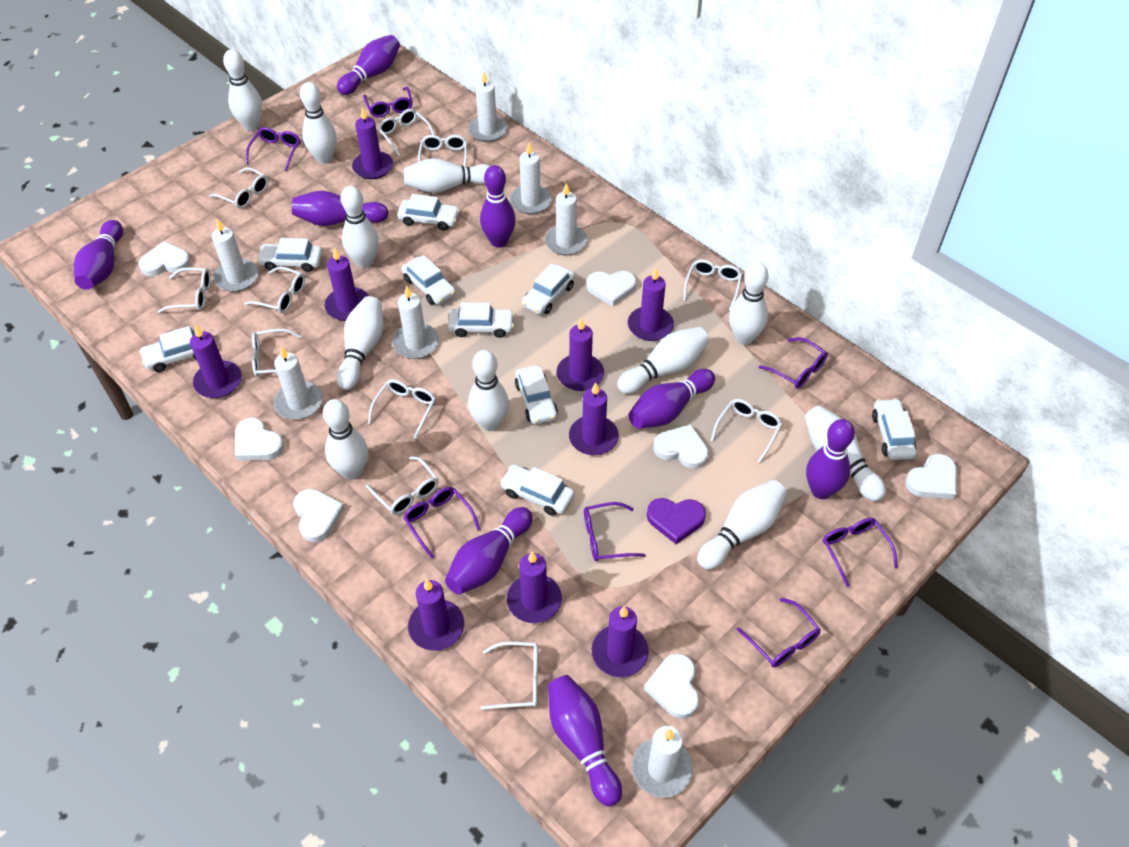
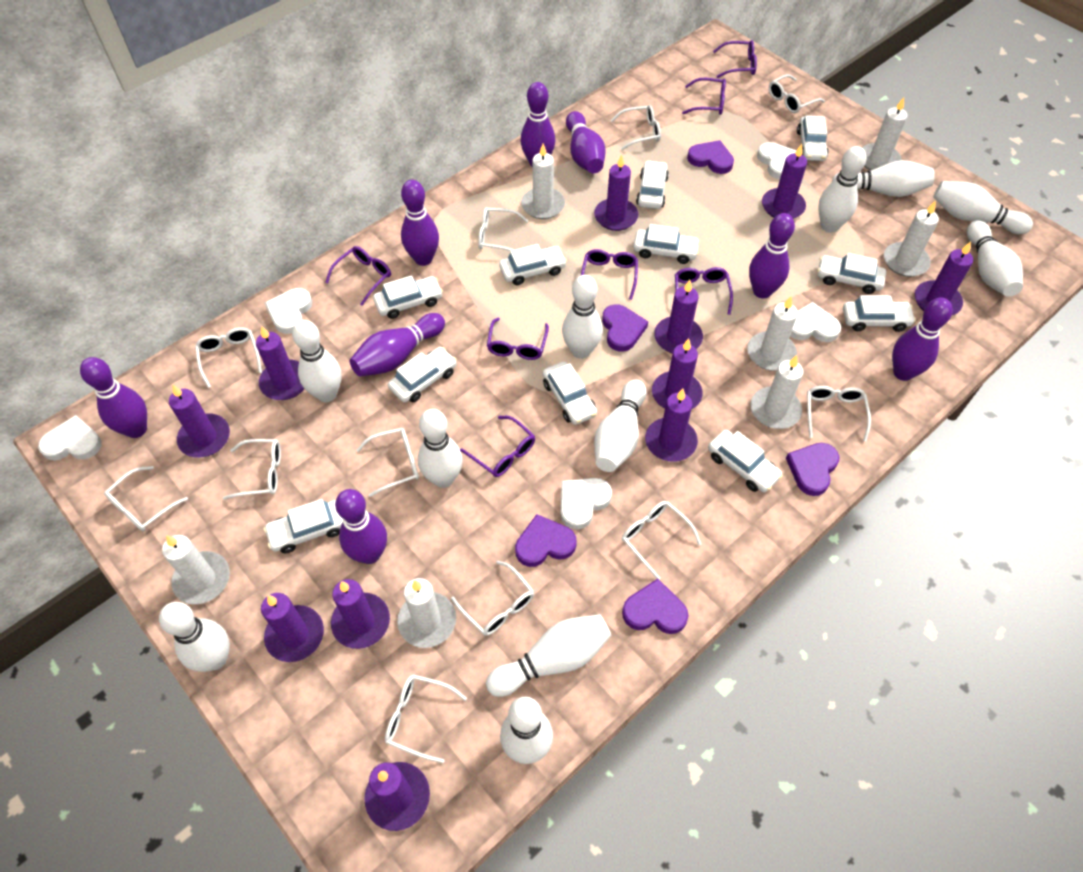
purple candle: 9 -> 11
purple heart: 1 -> 5
white car: 9 -> 11
white heart: 7 -> 5

